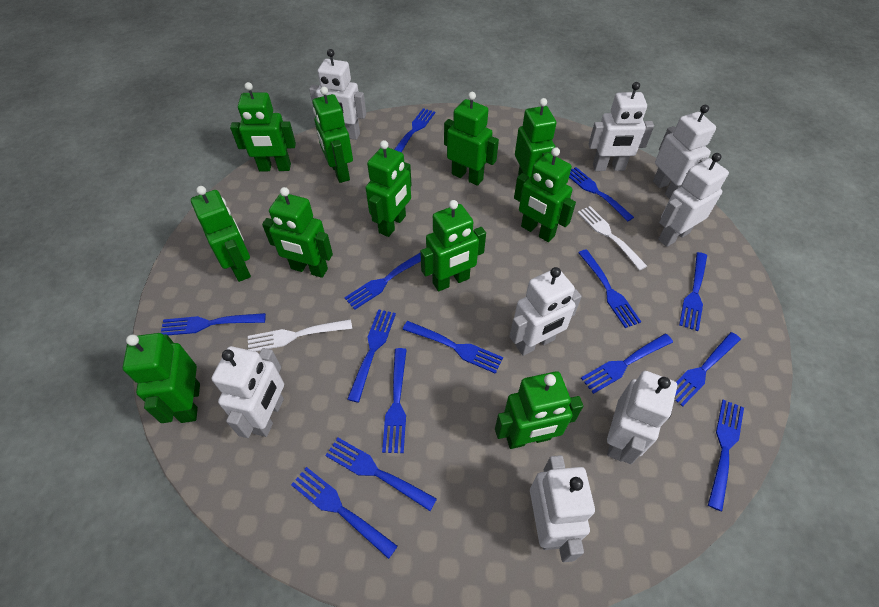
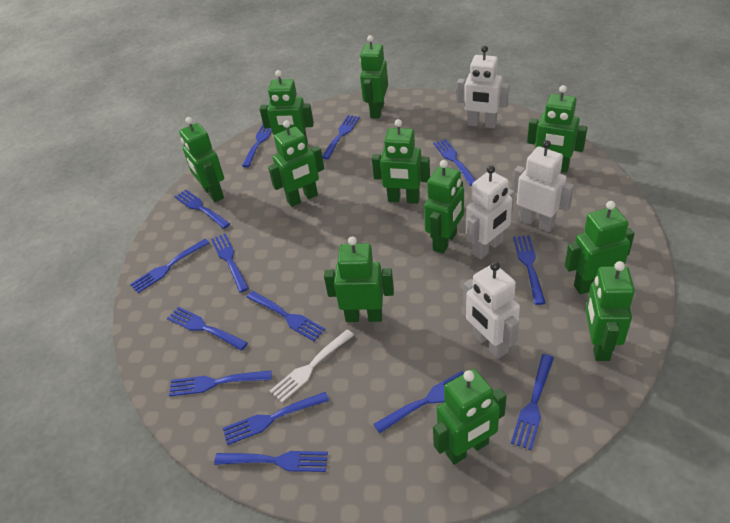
white fork: 2 -> 1
white robot: 8 -> 4

